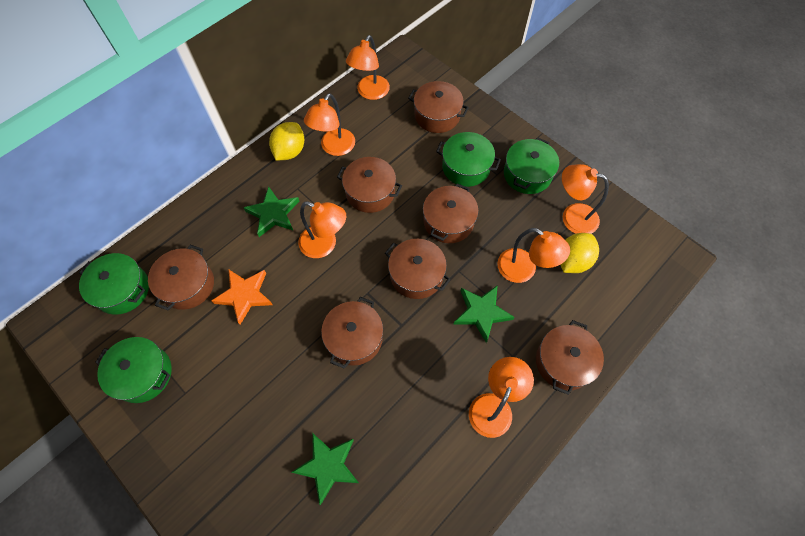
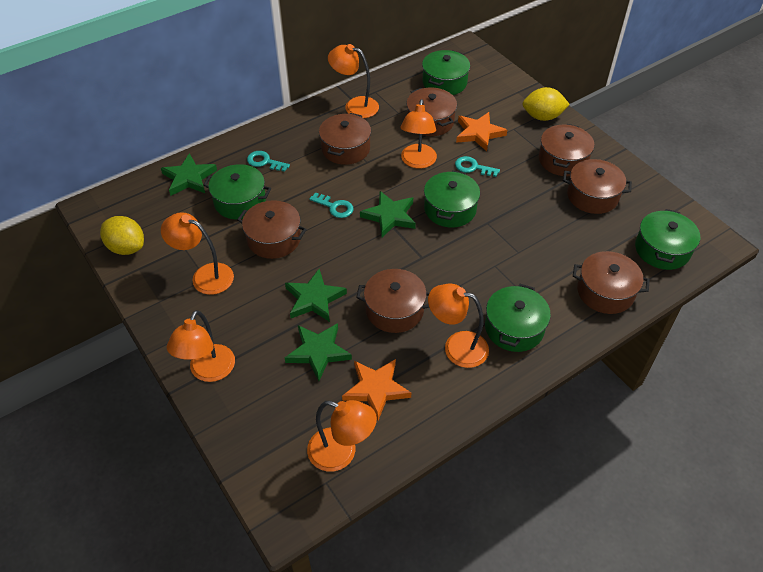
green pot: 4 -> 5
green star: 3 -> 4
orange star: 1 -> 2
turquoise key: 0 -> 3

